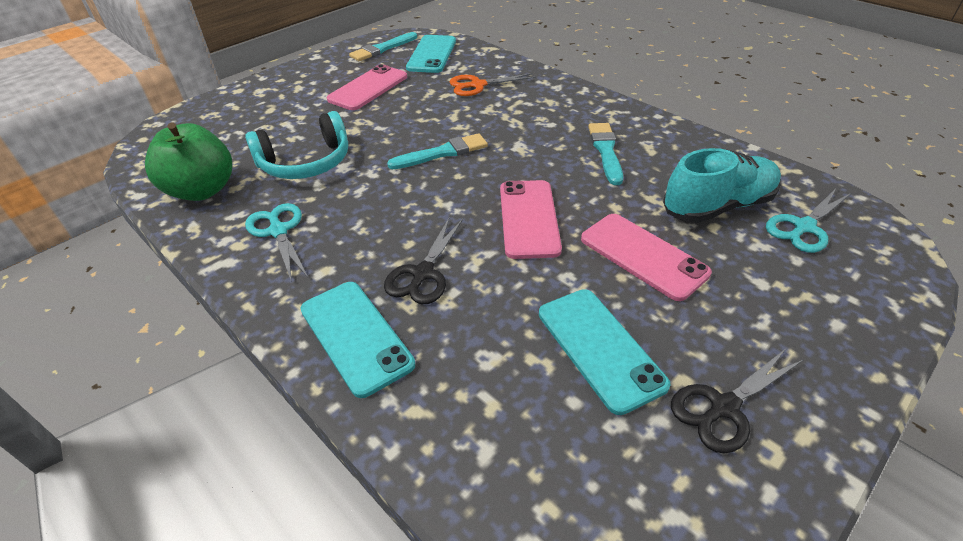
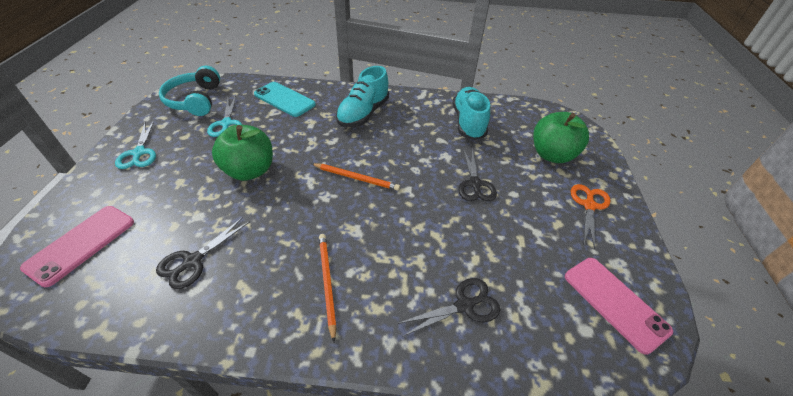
black scissors: 2 -> 3
green apple: 1 -> 2
orange pencil: 0 -> 2
pink phone: 3 -> 2
turquoise brush: 3 -> 0
turquoise phone: 3 -> 1
turquoise shoe: 1 -> 2

